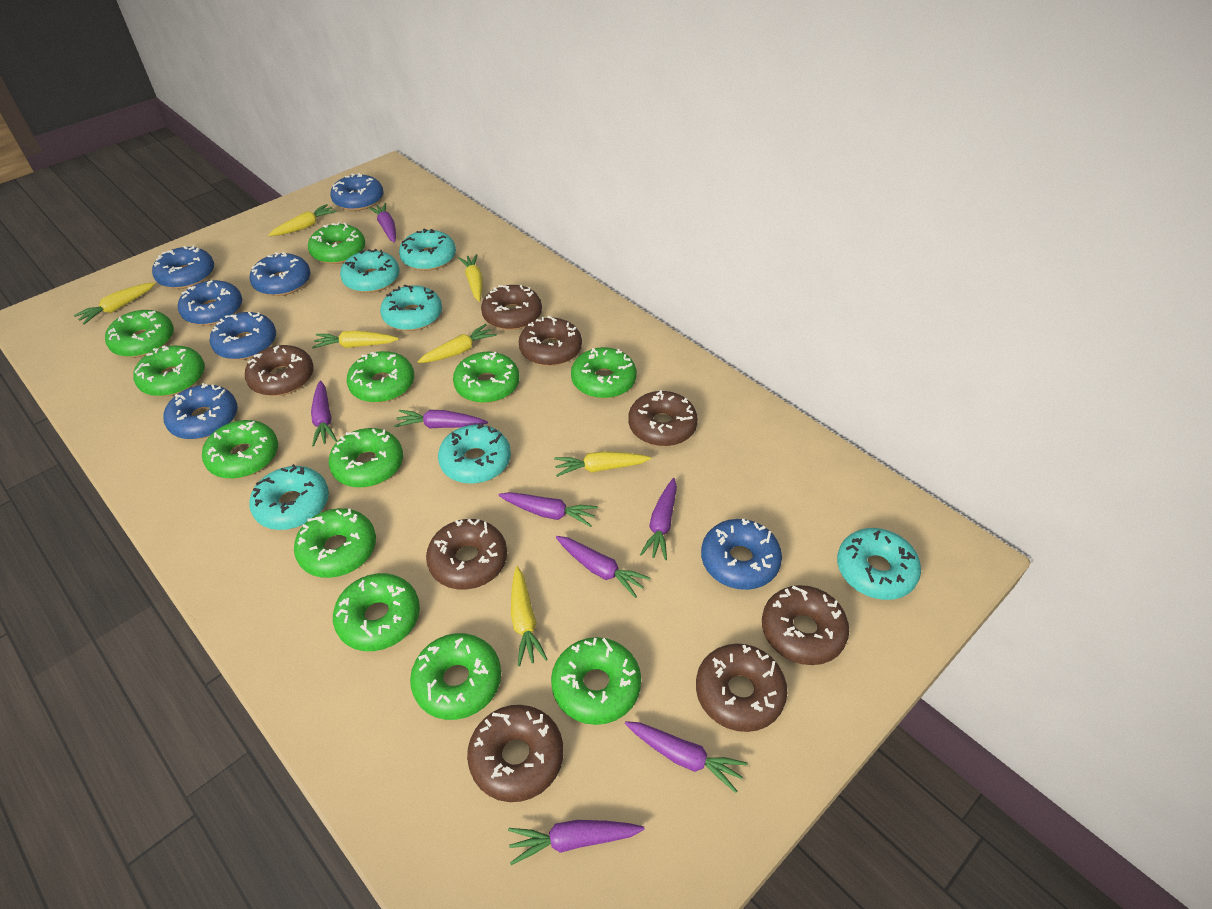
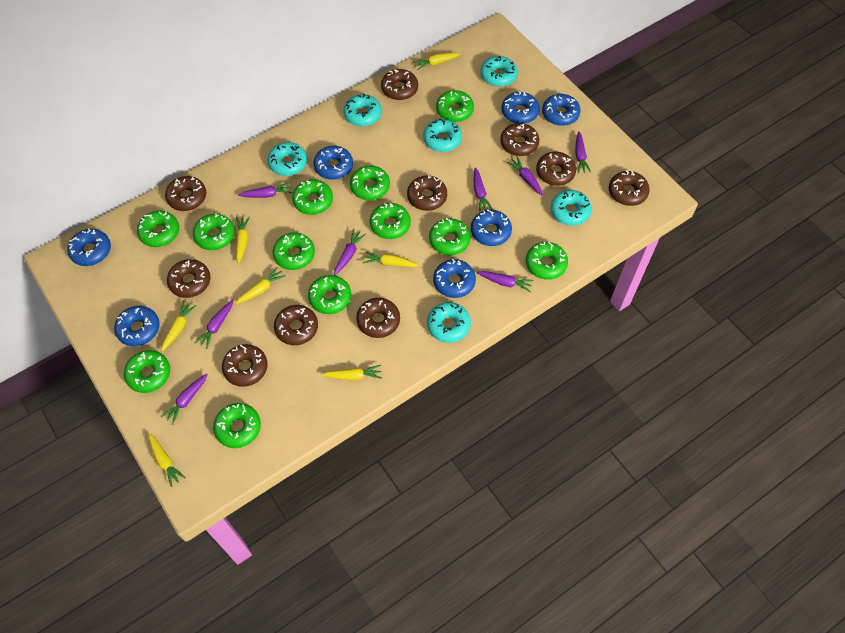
brown donut: 8 -> 10

